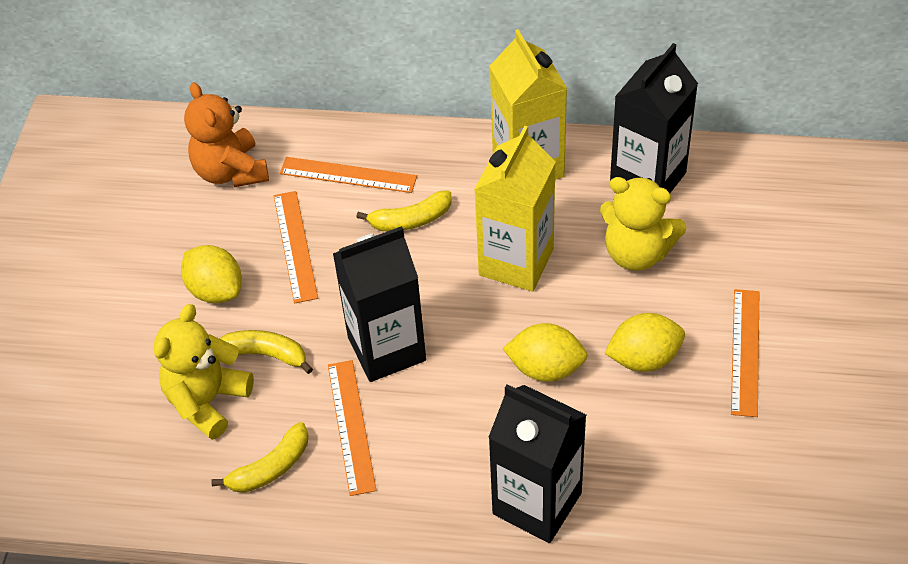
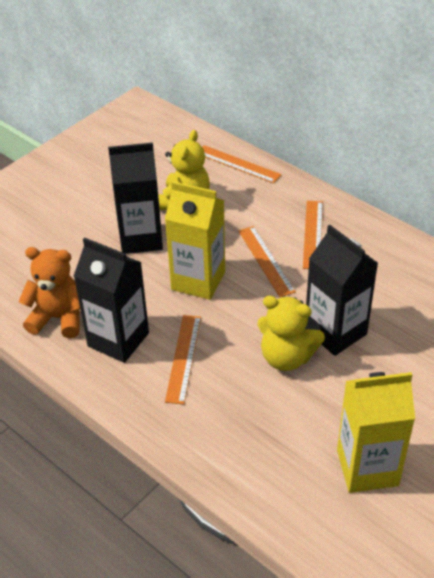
yellow banana: 3 -> 0
yellow lemon: 3 -> 0

